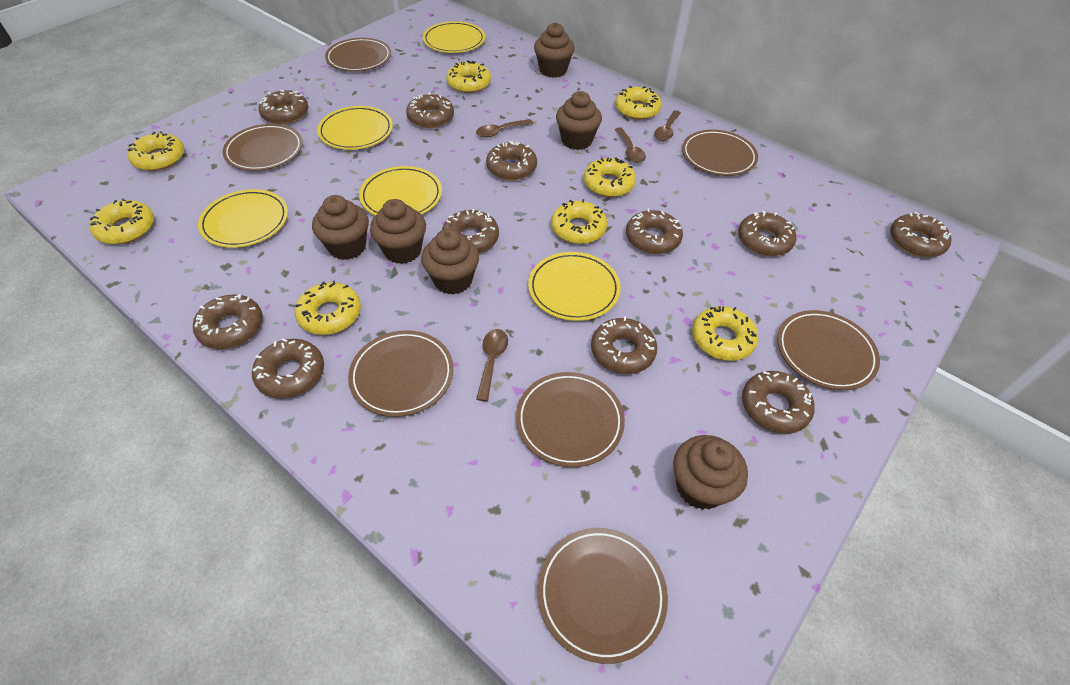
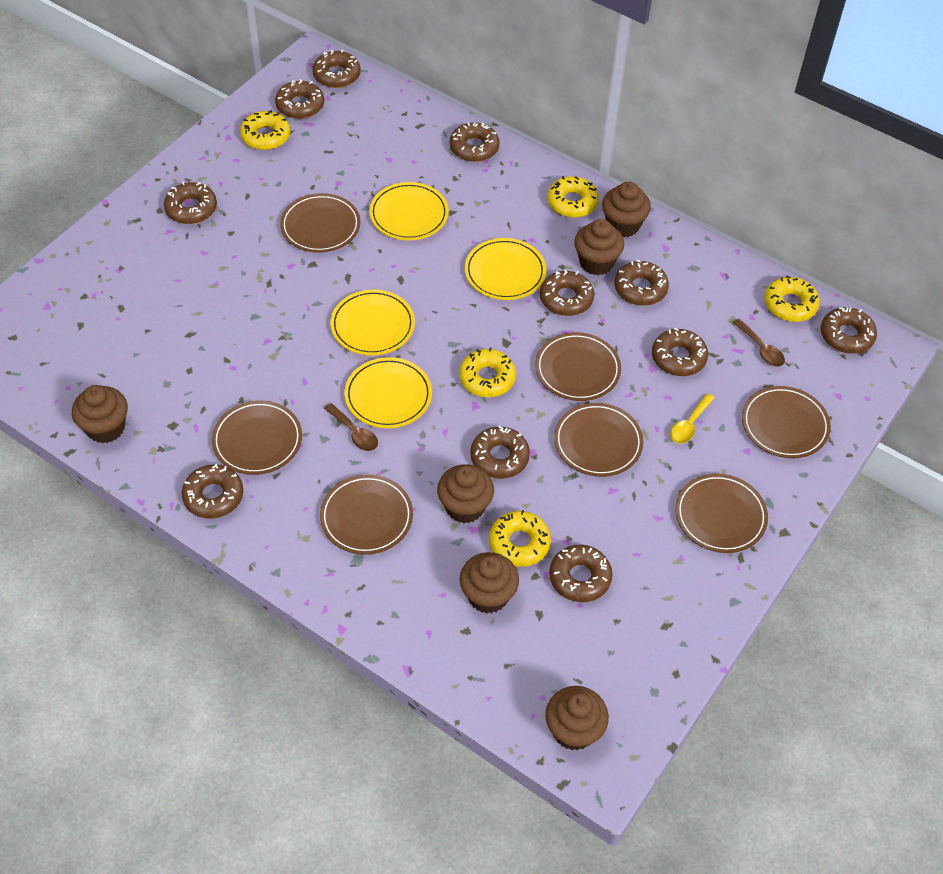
brown spoon: 4 -> 2
yellow donut: 8 -> 5
yellow plate: 5 -> 4
yellow spoon: 0 -> 1

